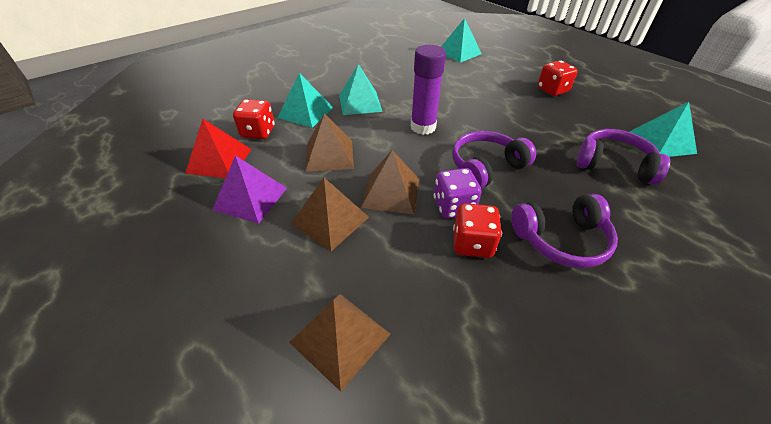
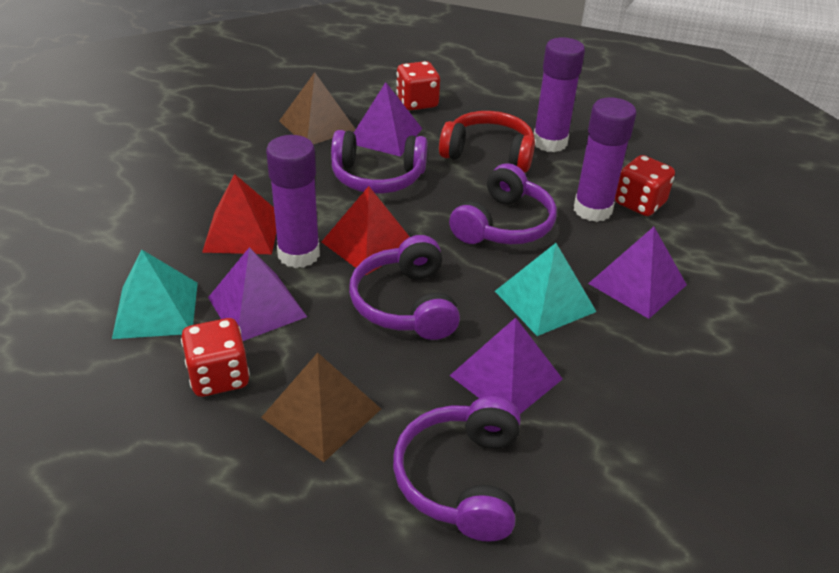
brown pyramid: 4 -> 2
purple dice: 1 -> 0
purple glue stick: 1 -> 3
purple headphones: 3 -> 4
purple pyramid: 1 -> 4
red headphones: 0 -> 1
red pyramid: 1 -> 2
turquoise pyramid: 4 -> 2

